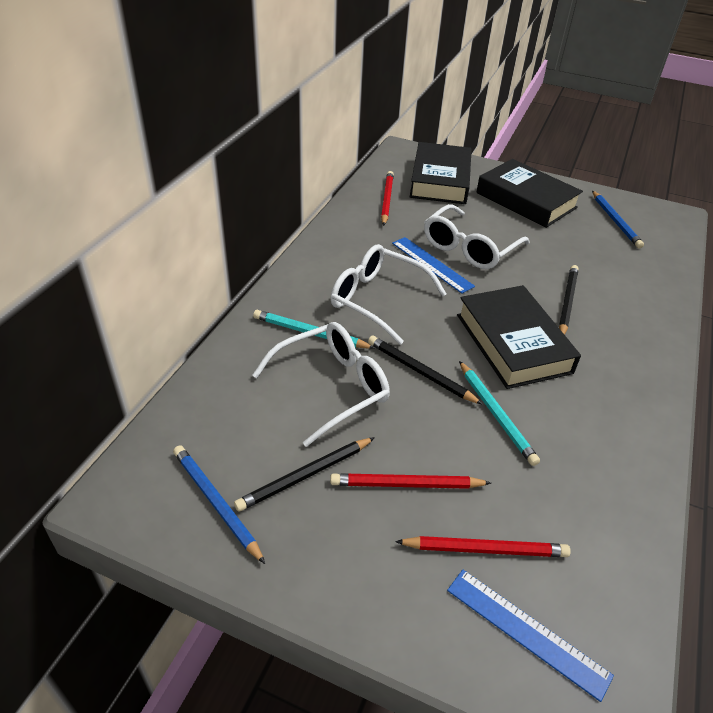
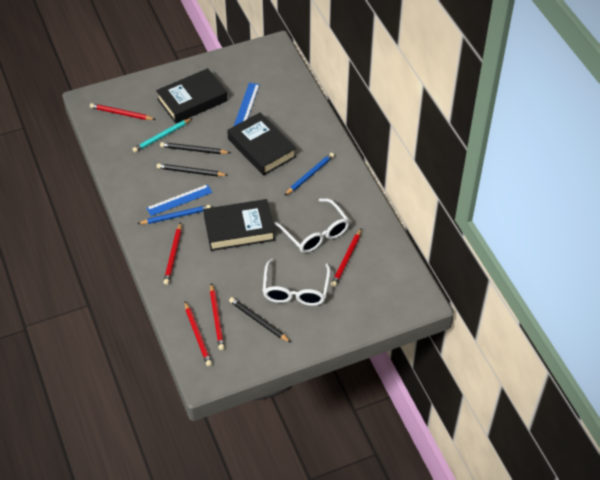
red pencil: 3 -> 5
turquoise pencil: 2 -> 1
white glasses: 3 -> 2

